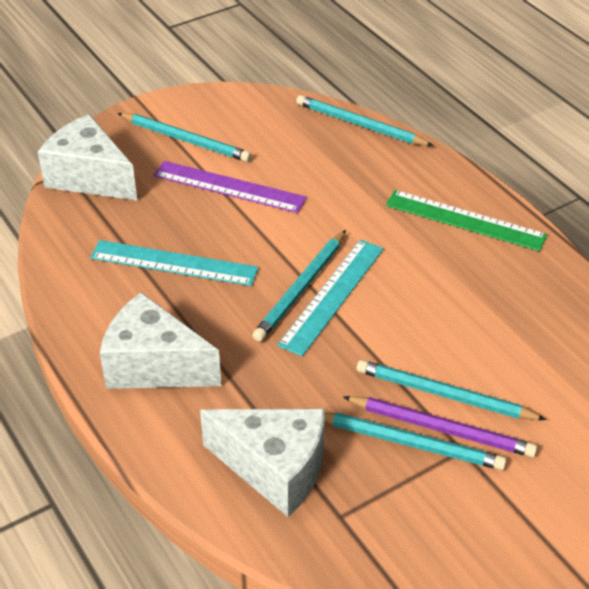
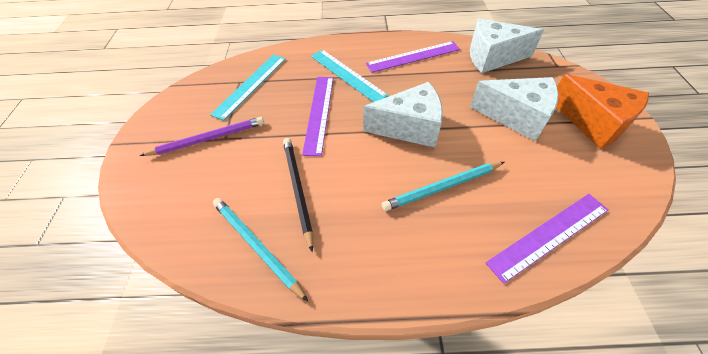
black pencil: 0 -> 1
green ruler: 1 -> 0
orange cheese: 0 -> 1
purple ruler: 1 -> 3
turquoise pencil: 5 -> 2

